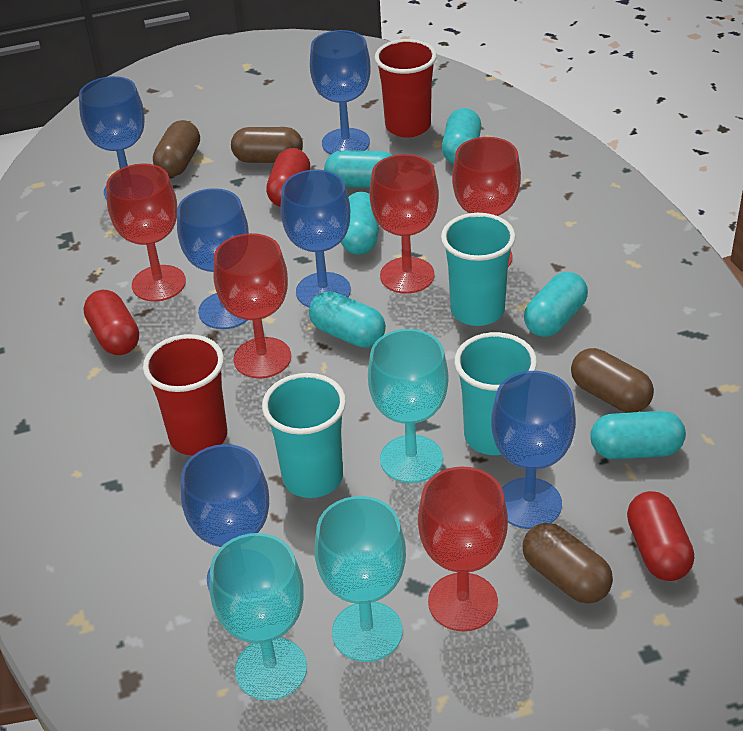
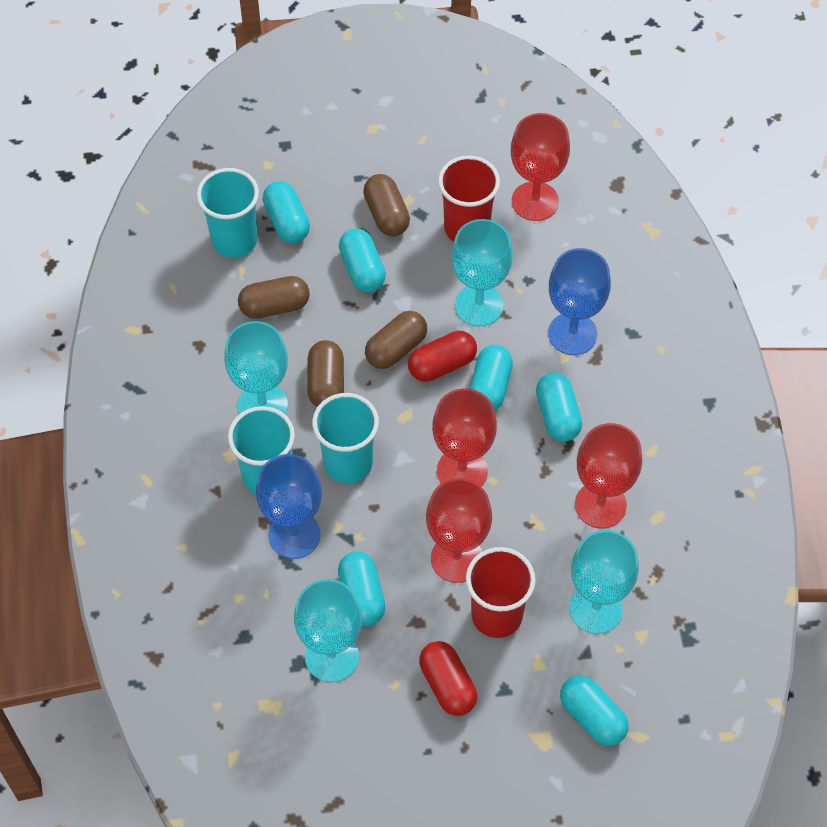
blue goblet: 6 -> 2
red capsule: 3 -> 2
red goblet: 5 -> 4
turquoise goblet: 3 -> 4

